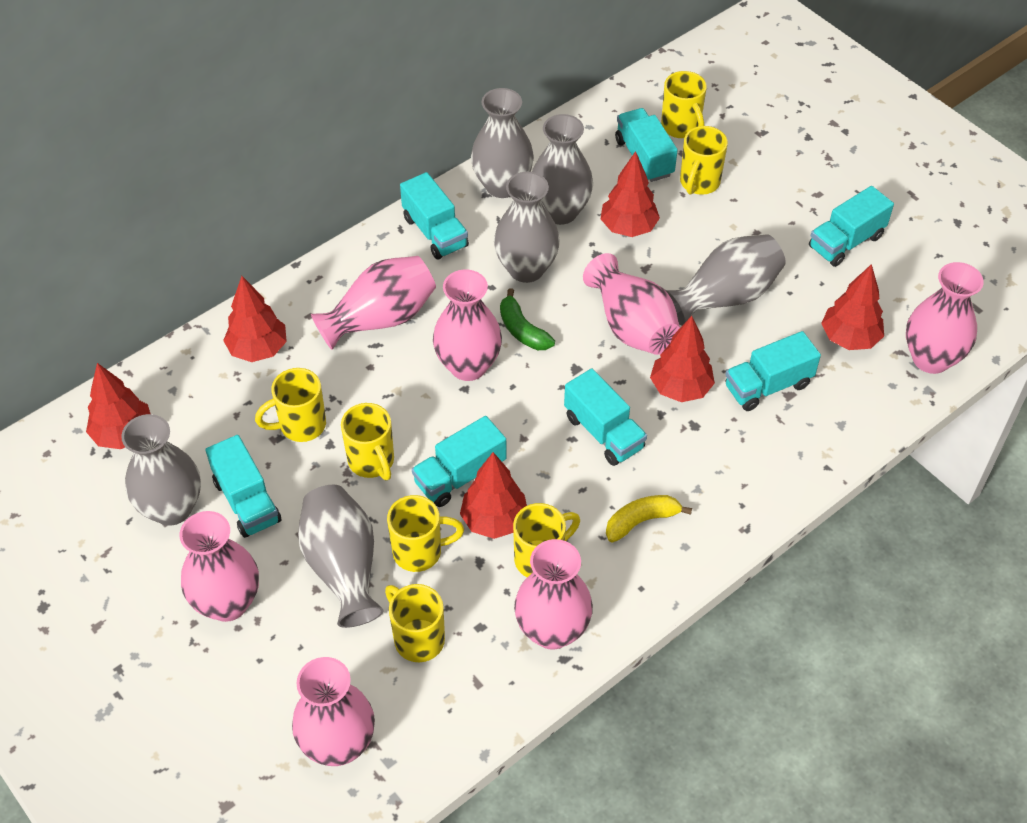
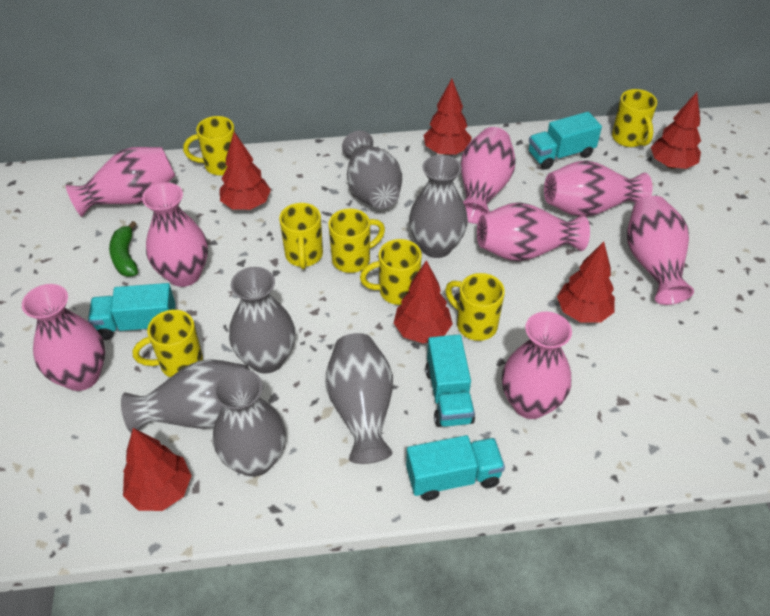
pink vase: 7 -> 8
turquoise truck: 7 -> 4
yellow banana: 1 -> 0

